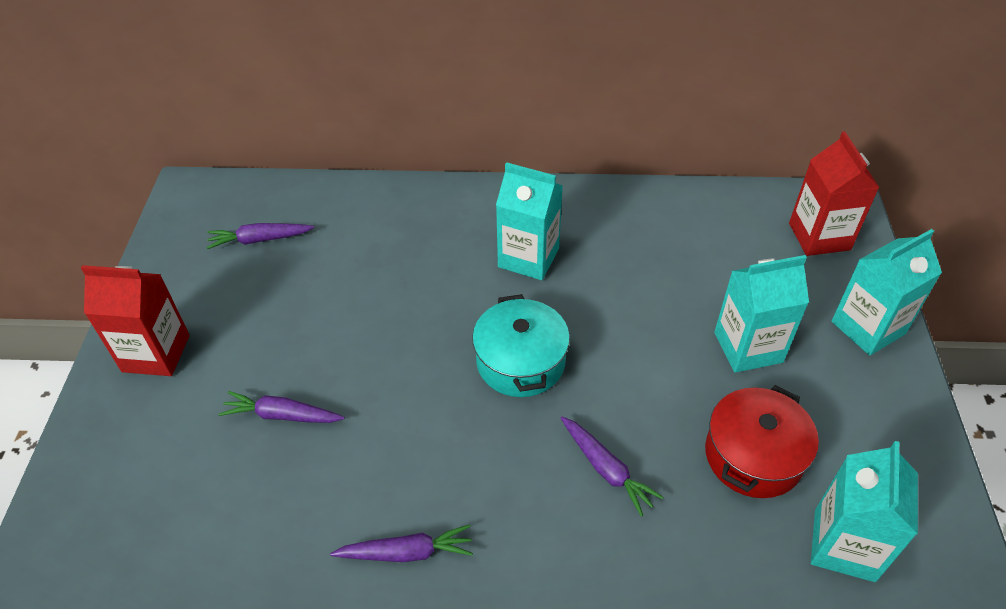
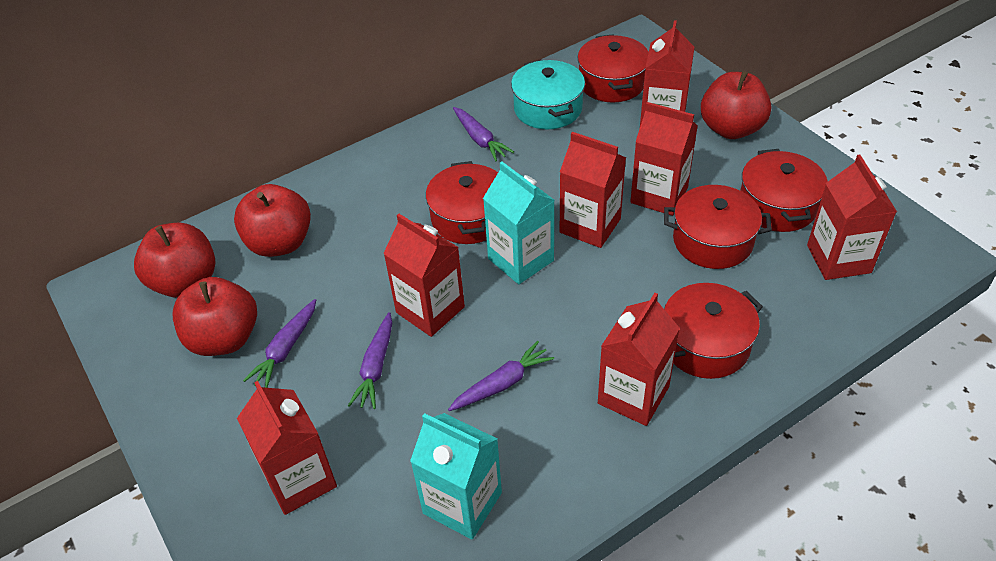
red apple: 0 -> 4
red carton: 2 -> 7
red pot: 1 -> 5
turquoise carton: 4 -> 2

